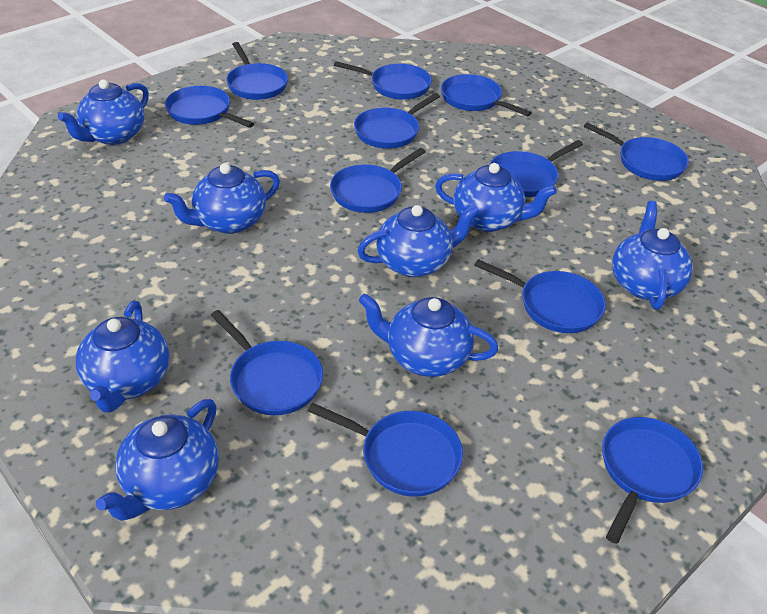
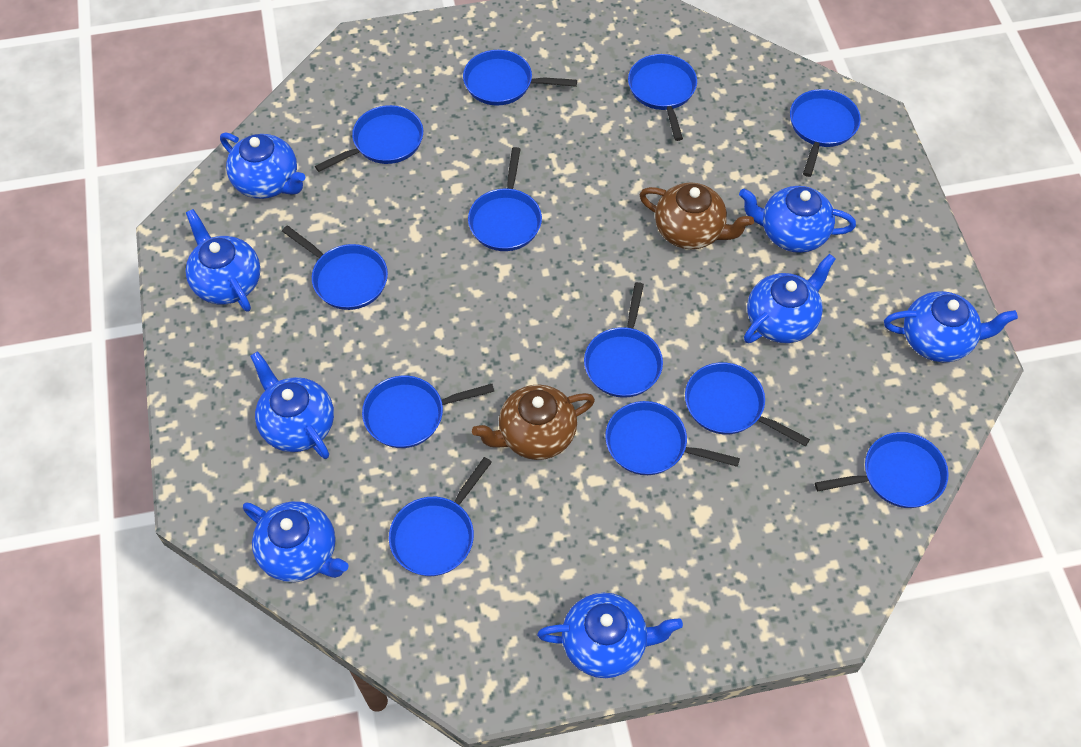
brown teapot: 0 -> 2

